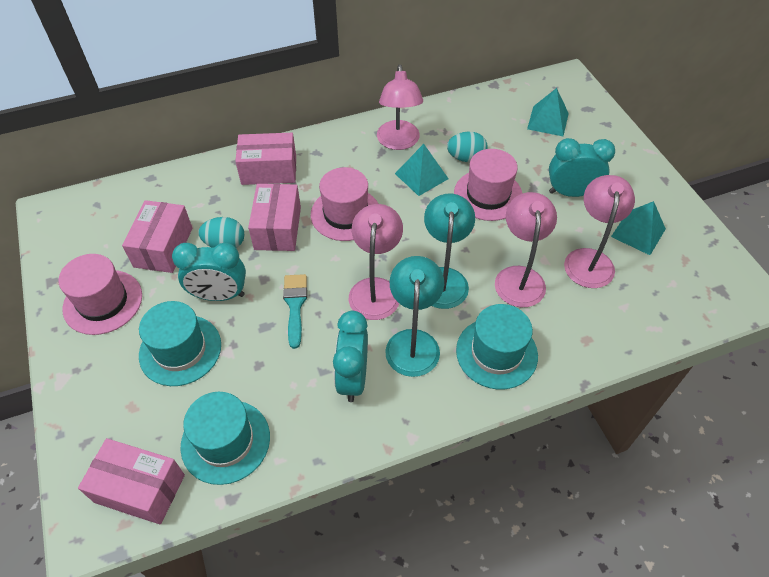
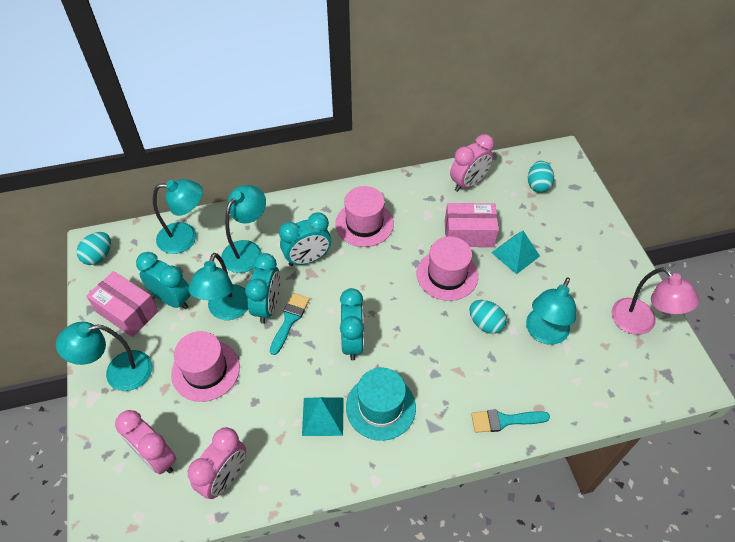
pink box: 4 -> 2
pink clock: 0 -> 3
pink lamp: 4 -> 1
turquoise brush: 1 -> 2
turquoise clock: 3 -> 4
turquoise egg: 2 -> 3
turquoise hat: 3 -> 1
turquoise lamp: 2 -> 5
turquoise pyramid: 3 -> 2

